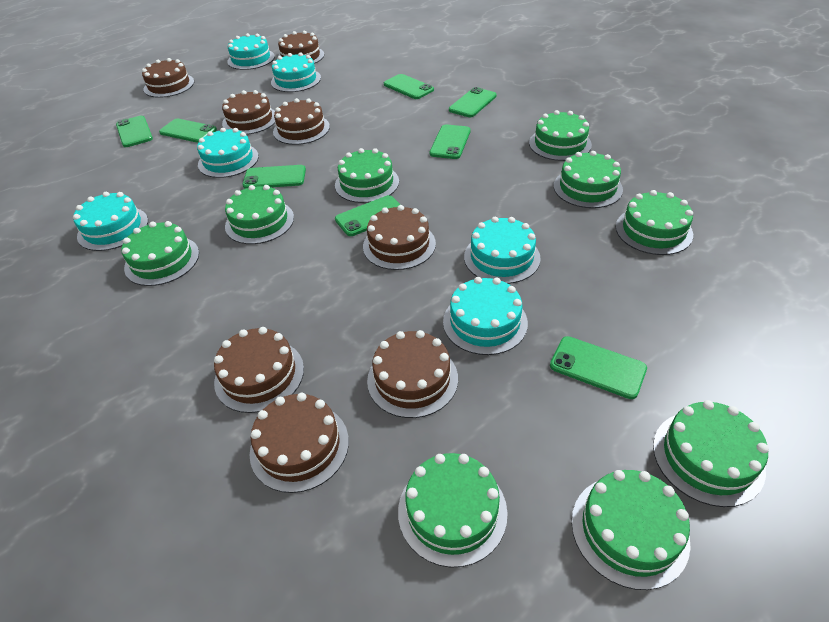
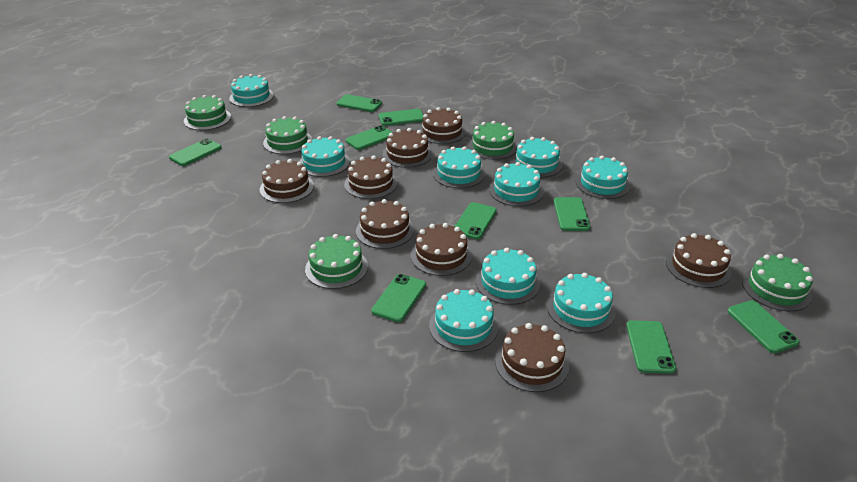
green cake: 9 -> 5
green phone: 8 -> 9
turquoise cake: 6 -> 9

